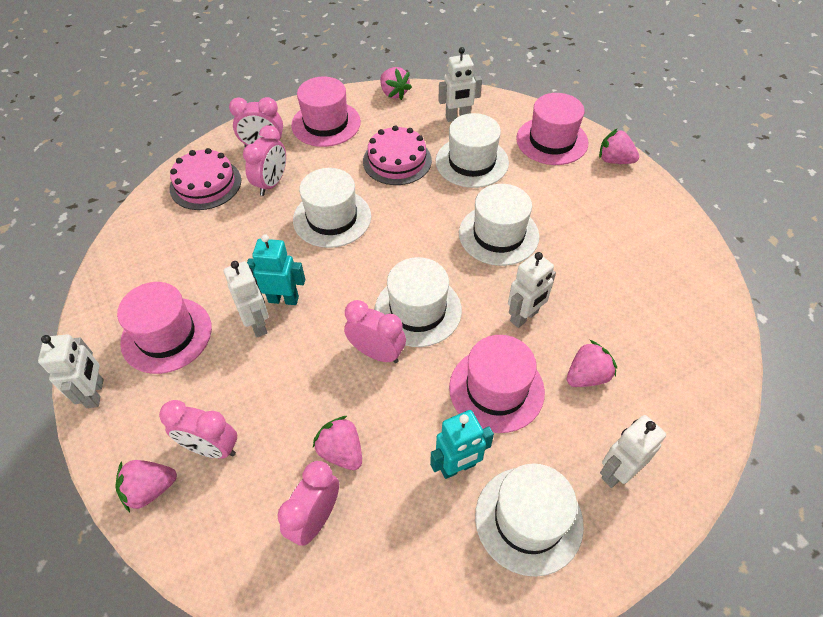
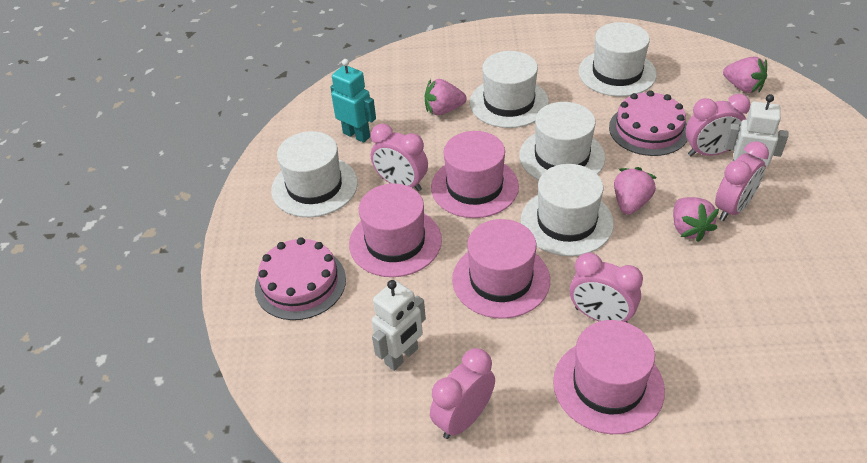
pink strawberry: 5 -> 4
turquoise robot: 2 -> 1
white robot: 5 -> 2

